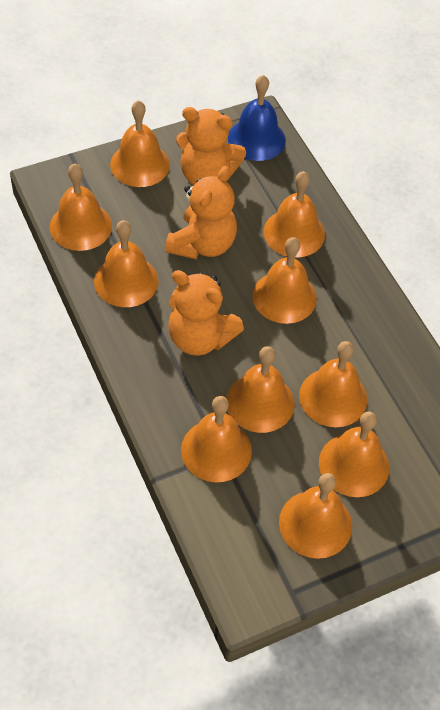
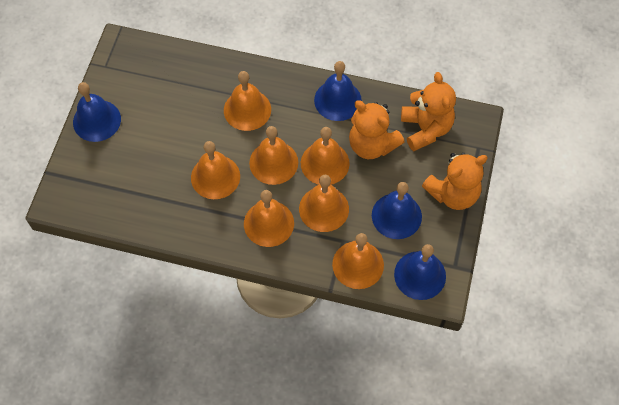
blue bell: 1 -> 4
orange bell: 10 -> 7

